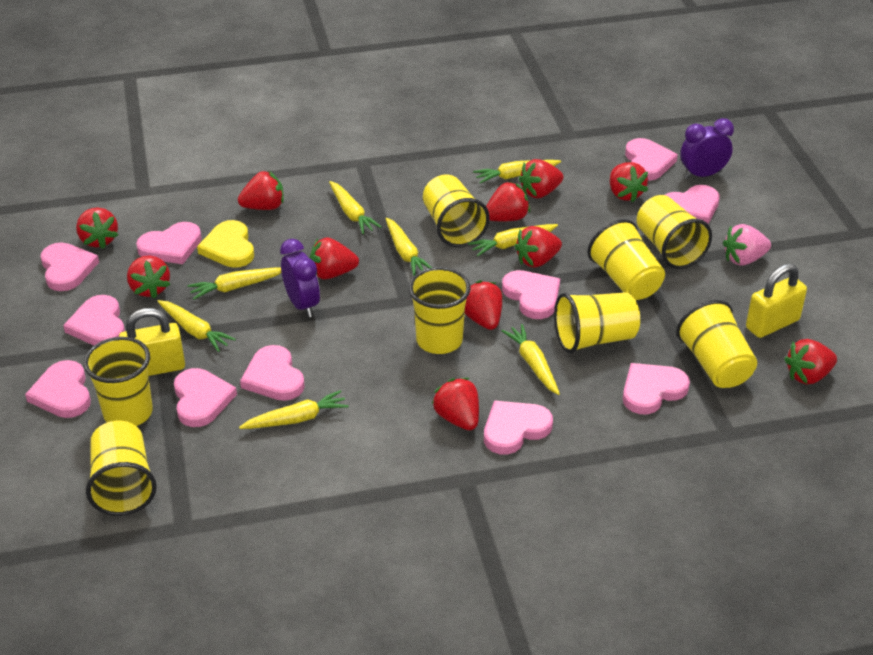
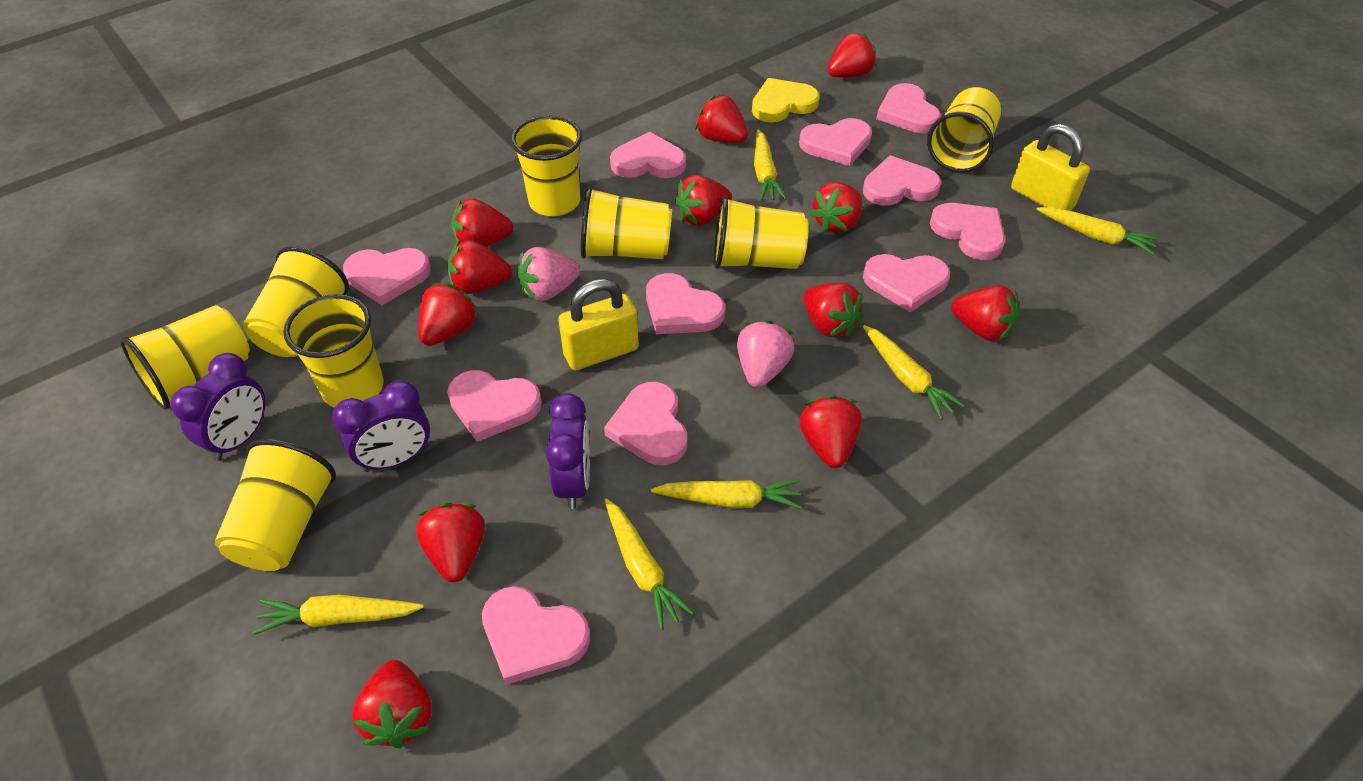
pink strawberry: 1 -> 2
purple clock: 2 -> 3
red strawberry: 11 -> 12
yellow carrot: 8 -> 6

